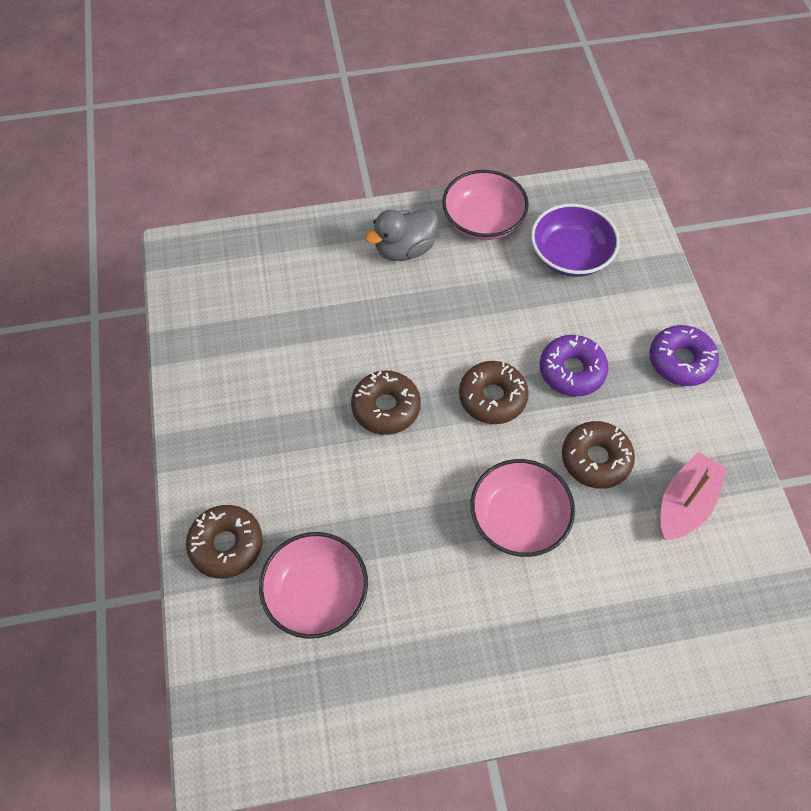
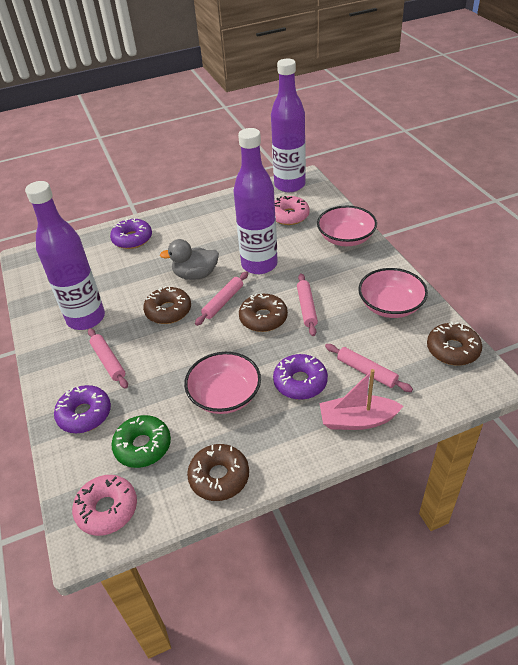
green donut: 0 -> 1
pink donut: 0 -> 2
pink rolling pin: 0 -> 4
purple bottle: 0 -> 3
purple bowl: 1 -> 0
purple donut: 2 -> 3

